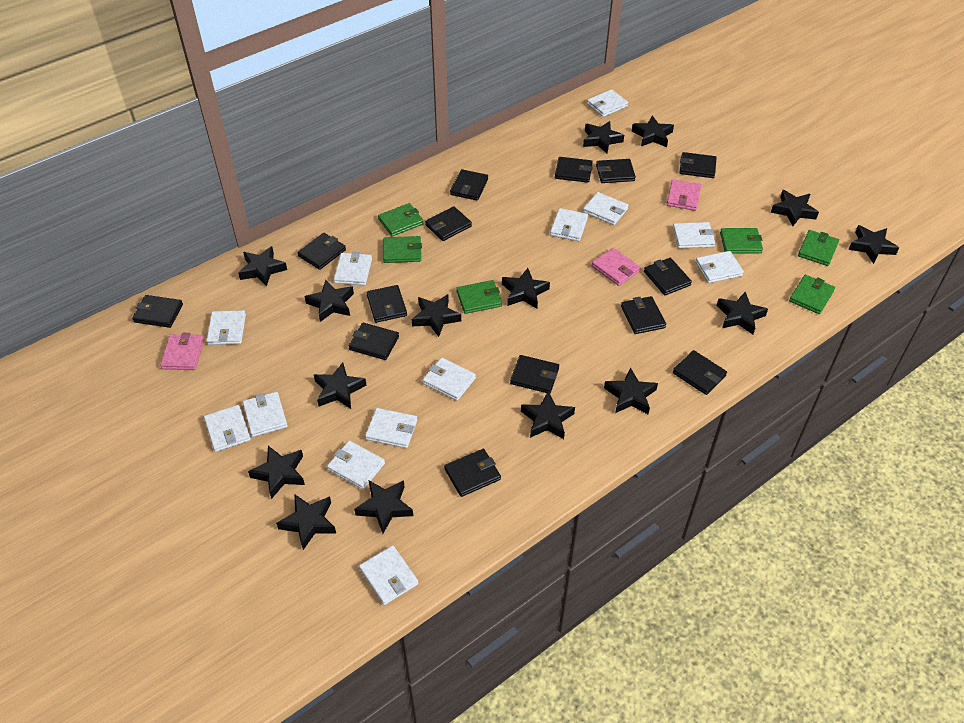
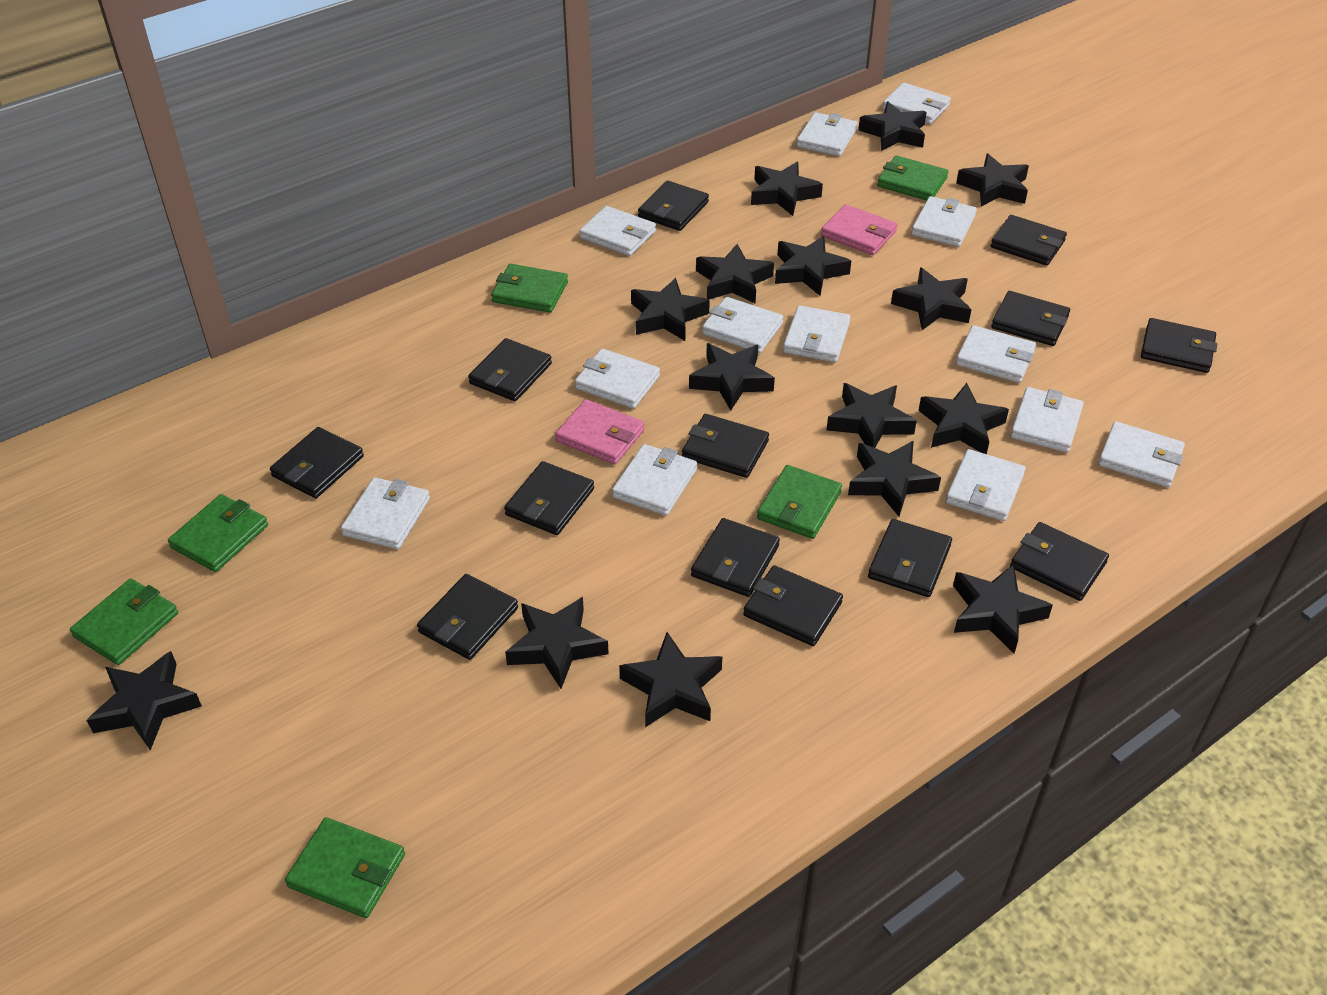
black wallet: 14 -> 13
pink wallet: 3 -> 2

